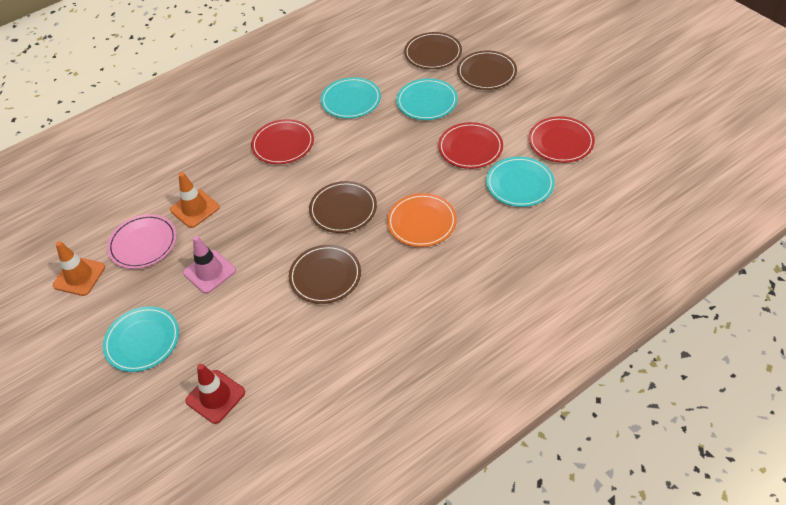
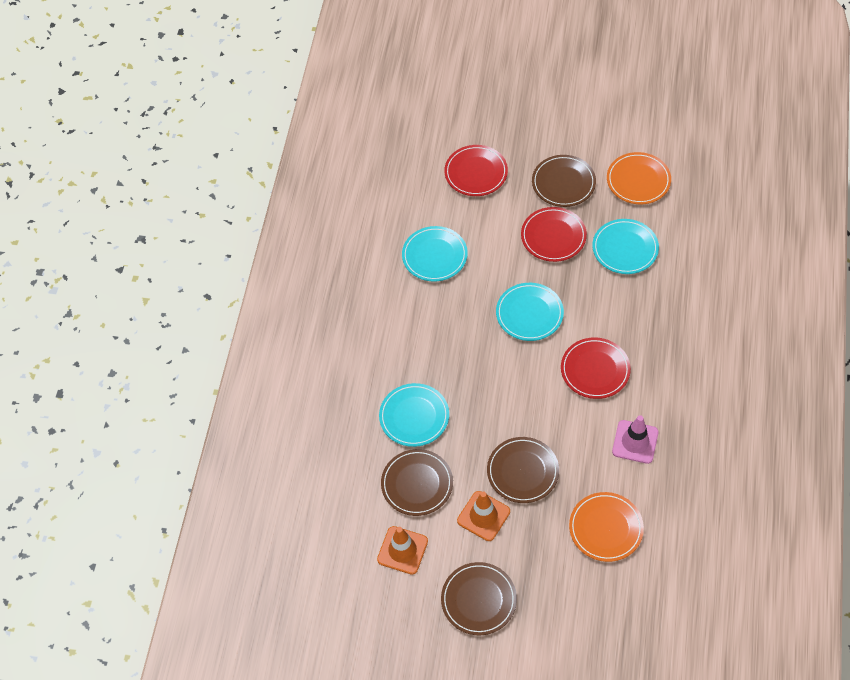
orange plate: 1 -> 2
pink plate: 1 -> 0
red traffic cone: 1 -> 0

